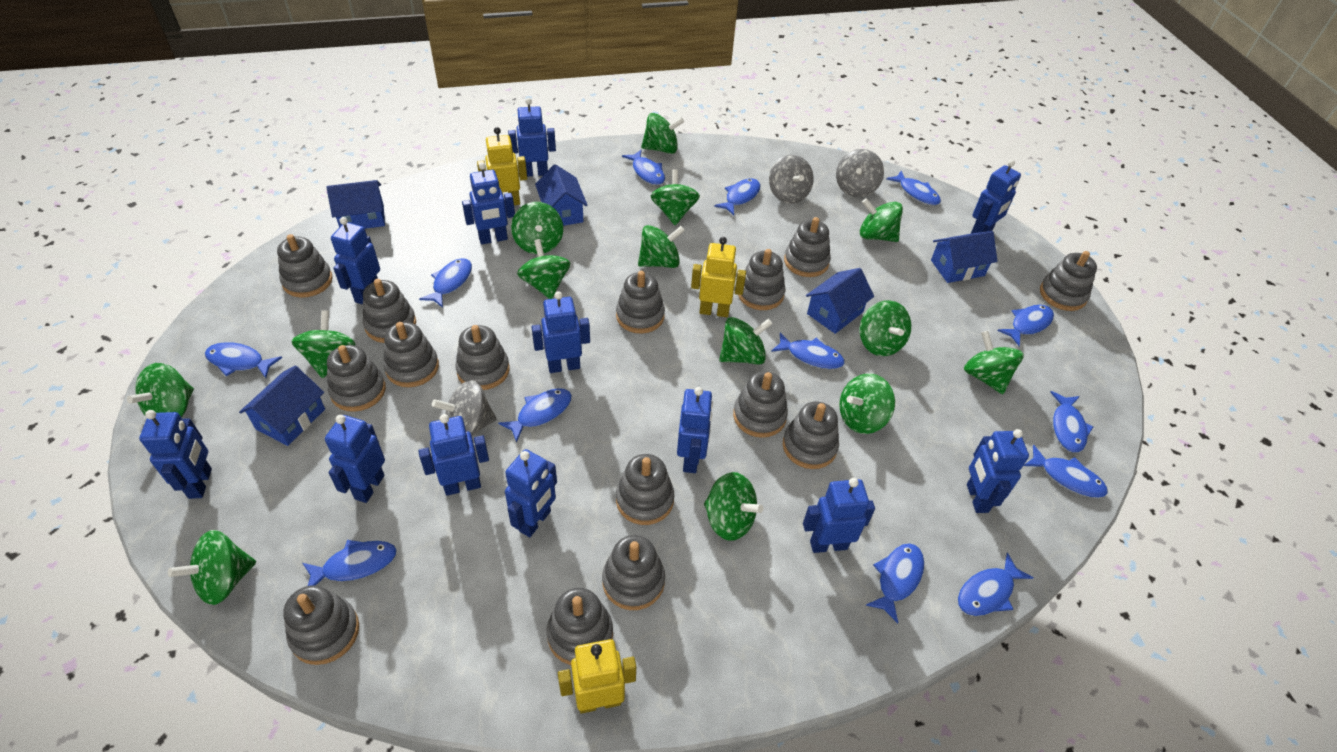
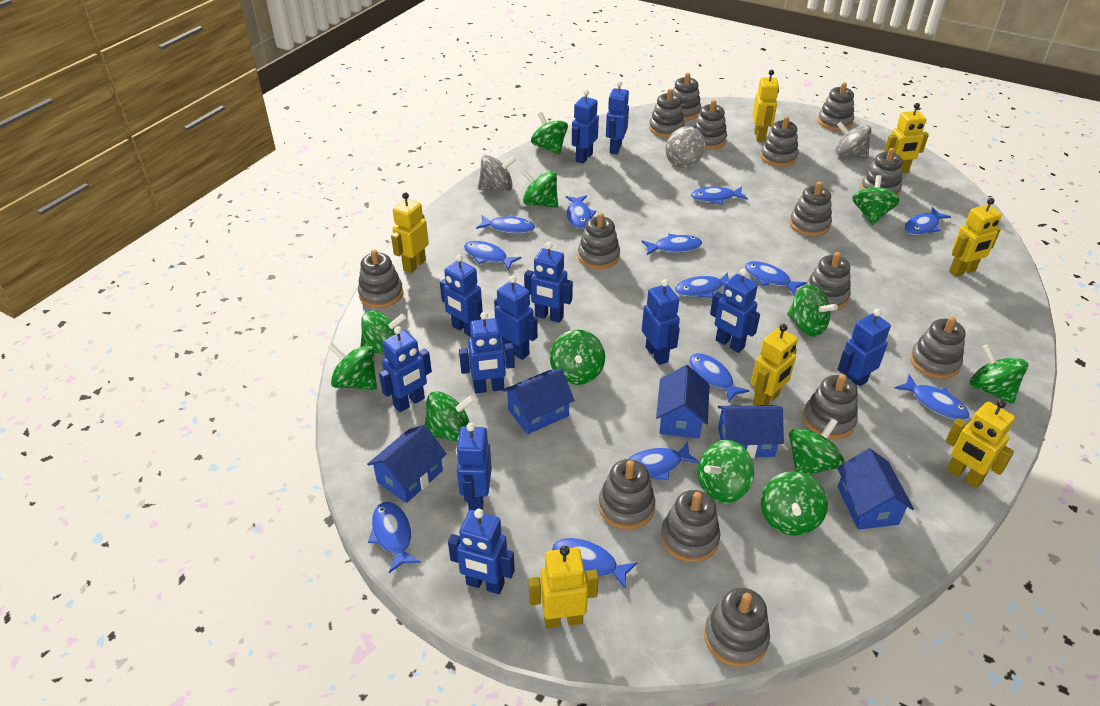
green spinning top: 14 -> 12
yellow robot: 3 -> 7

